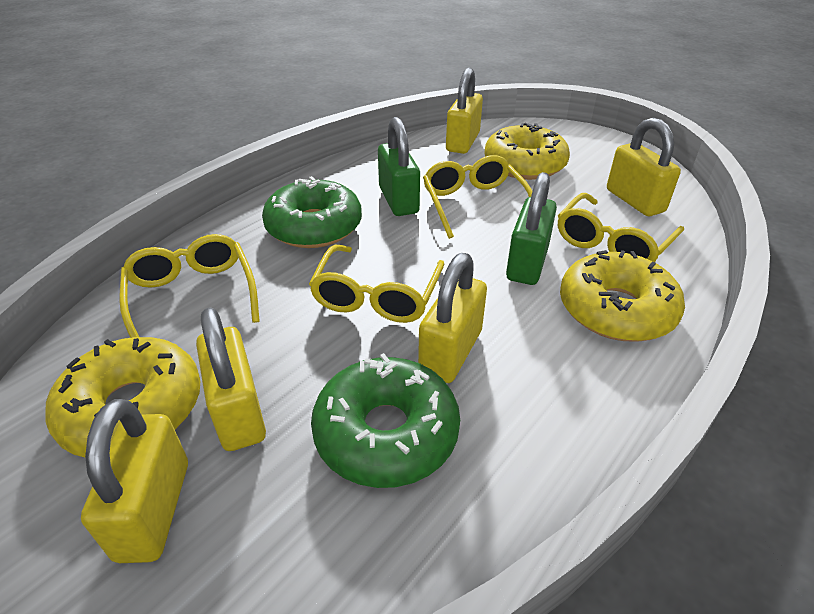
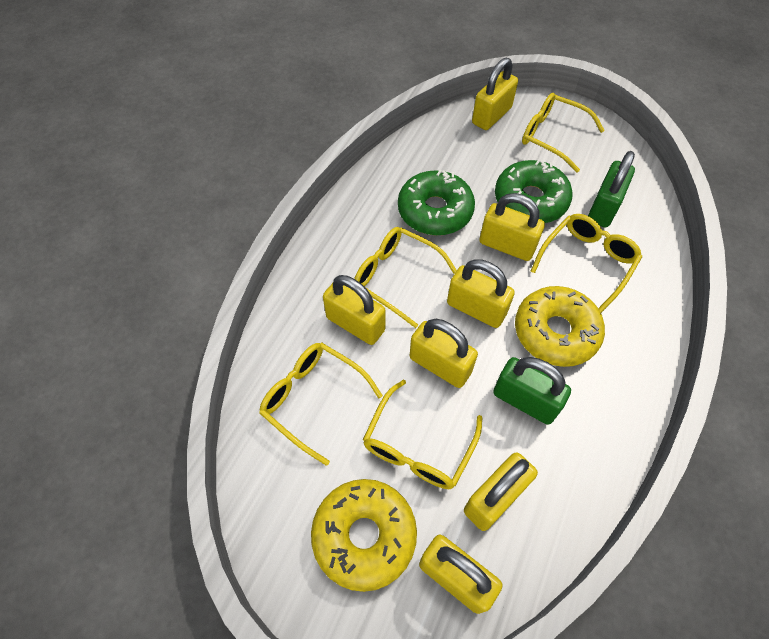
yellow donut: 3 -> 2
yellow glasses: 4 -> 5
yellow padlock: 5 -> 7

